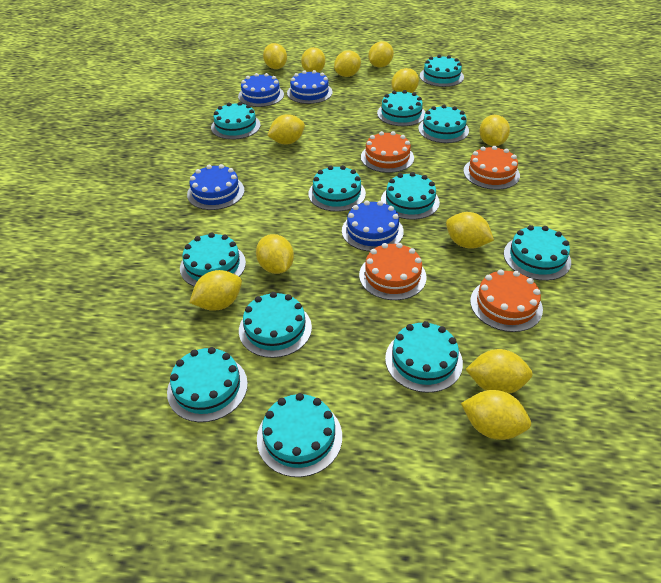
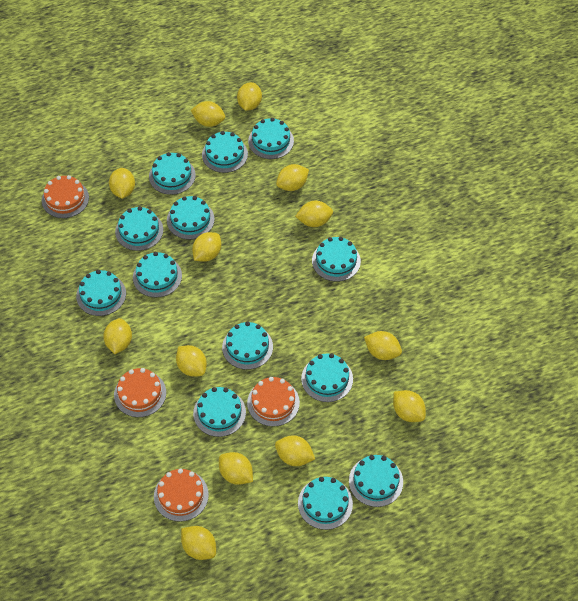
blue cake: 4 -> 0
turquoise cake: 12 -> 13
yellow lemon: 12 -> 13

